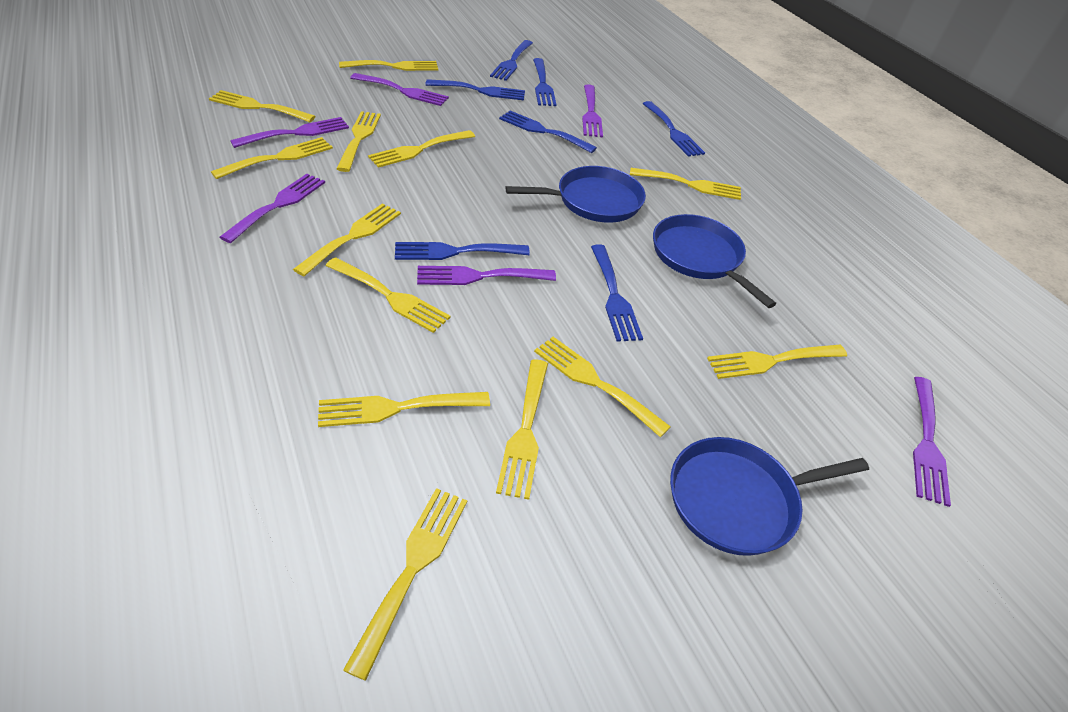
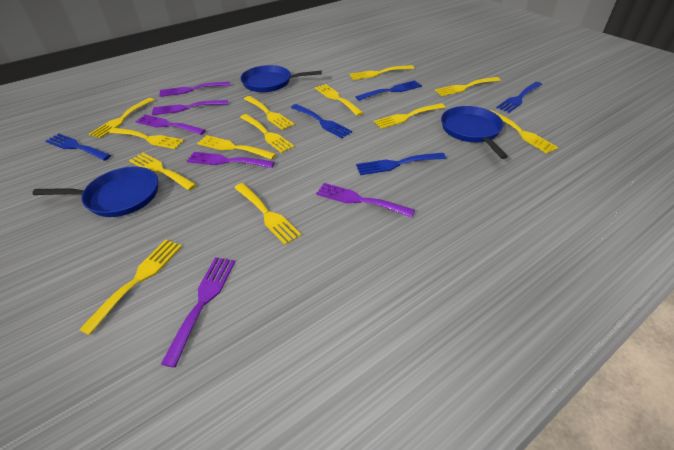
blue fork: 7 -> 5

